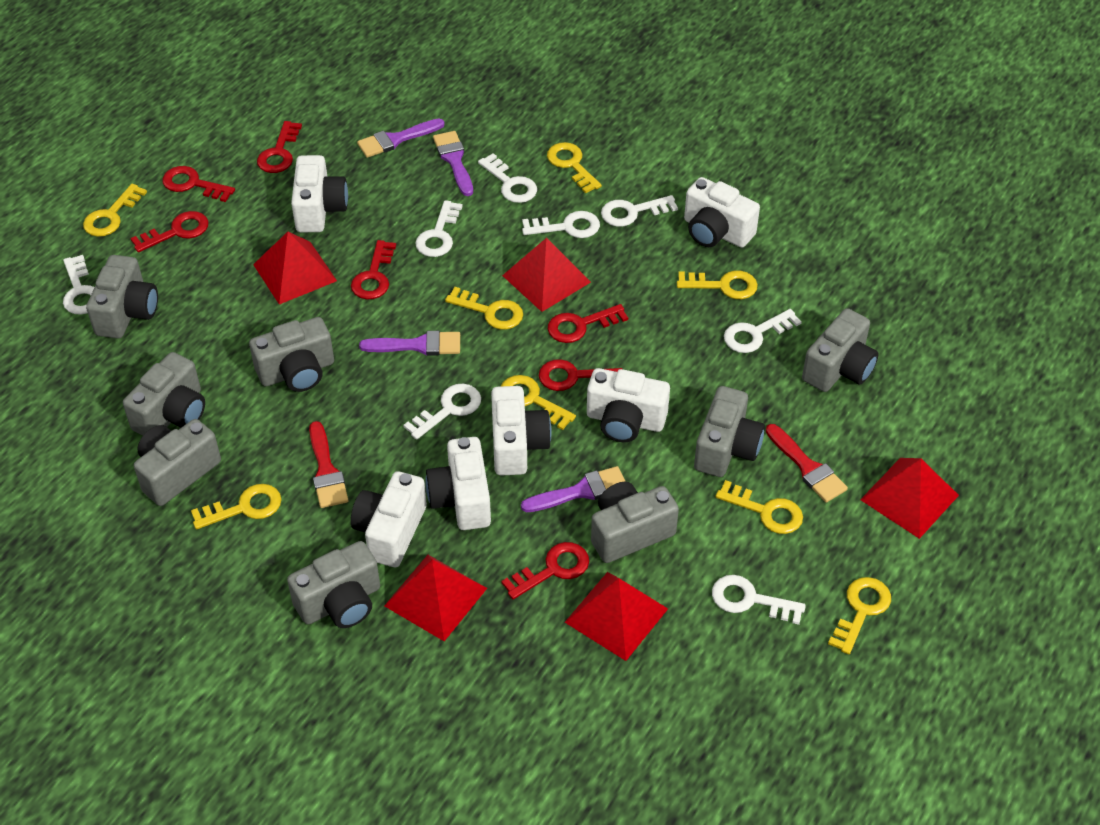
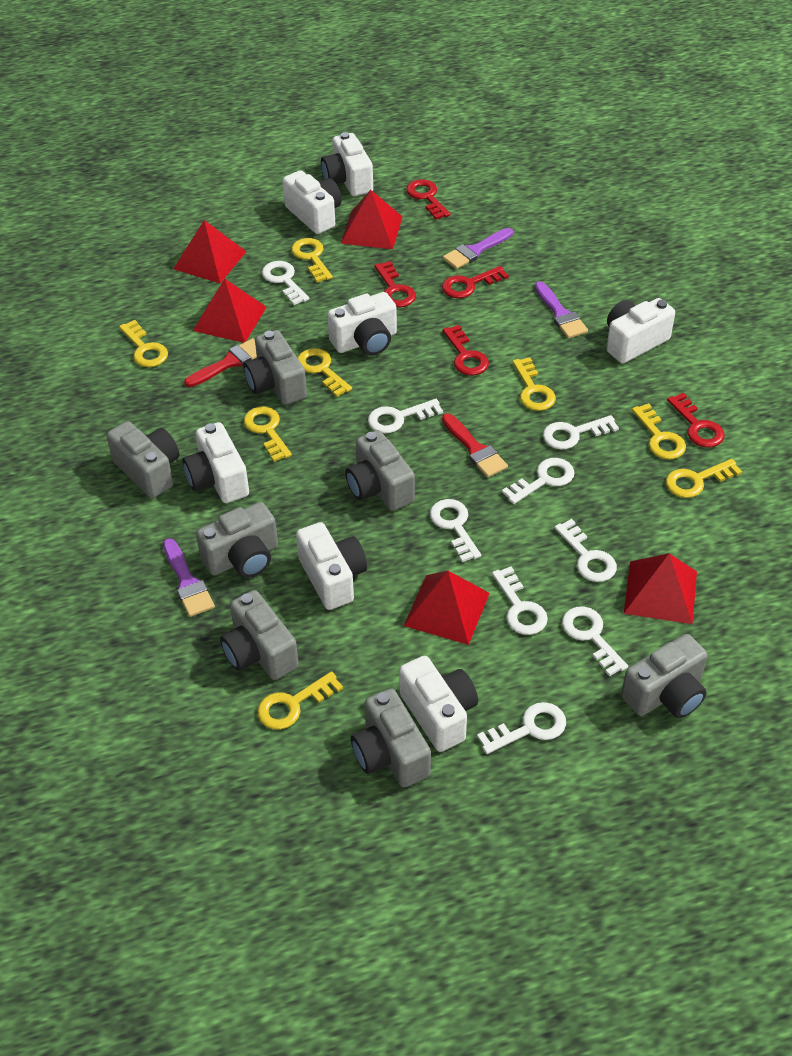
grey camera: 8 -> 7
purple brush: 4 -> 3
red key: 7 -> 5
white camera: 6 -> 7
white key: 8 -> 9

